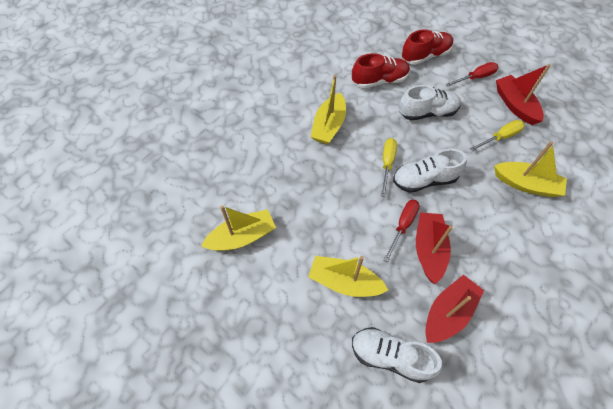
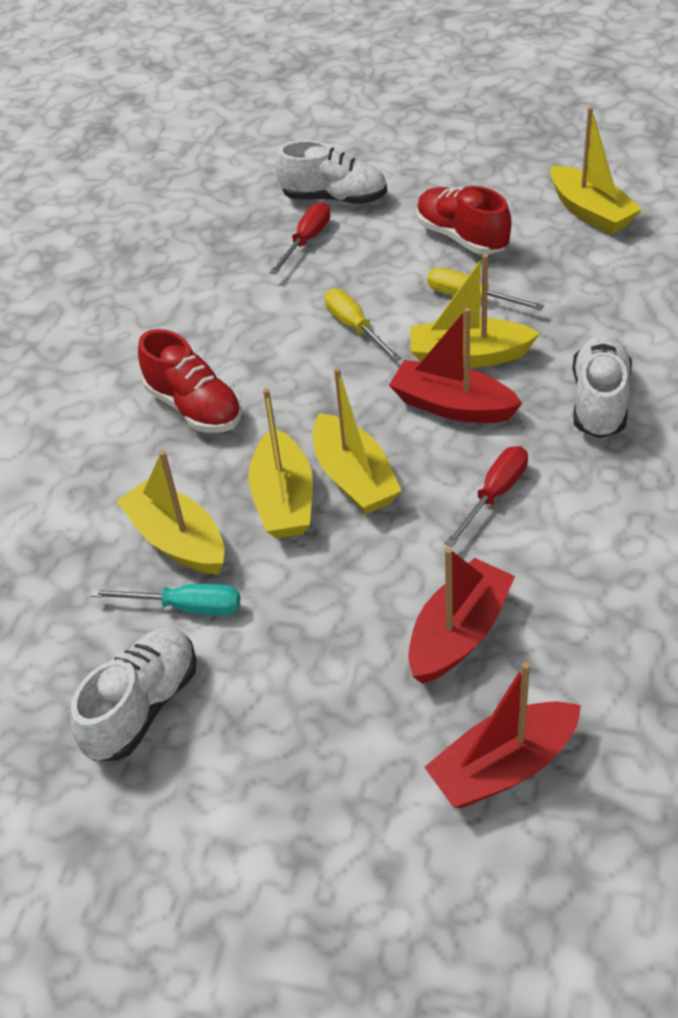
turquoise screwdriver: 0 -> 1
yellow boat: 4 -> 5

